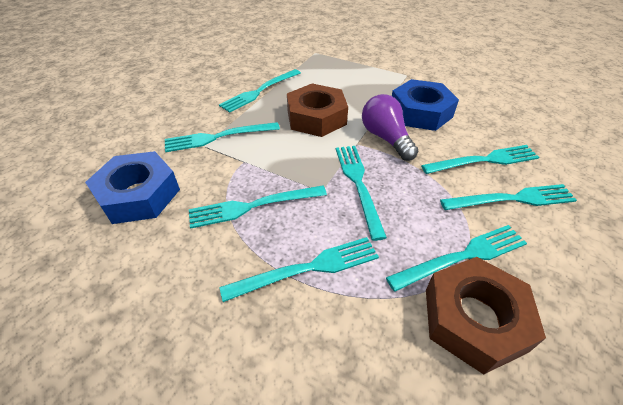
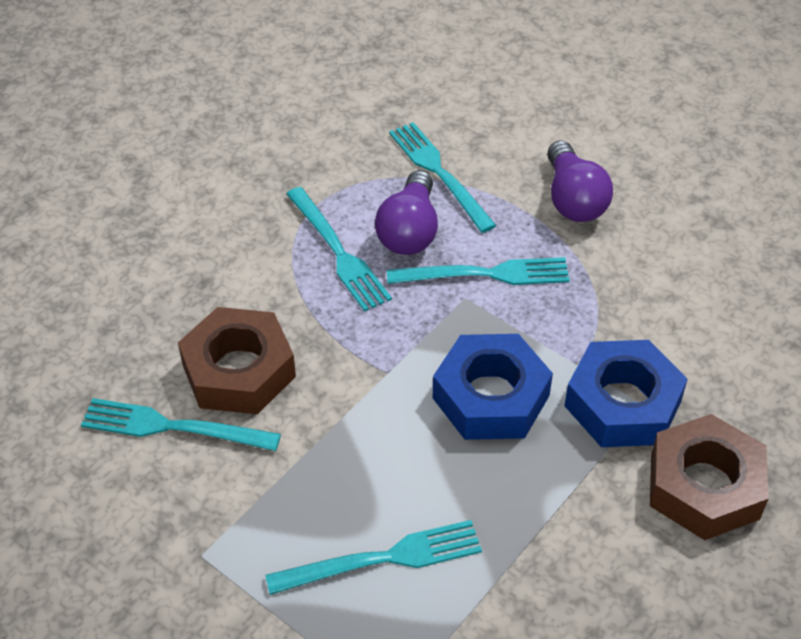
purple light bulb: 1 -> 2
turquoise fork: 8 -> 5

